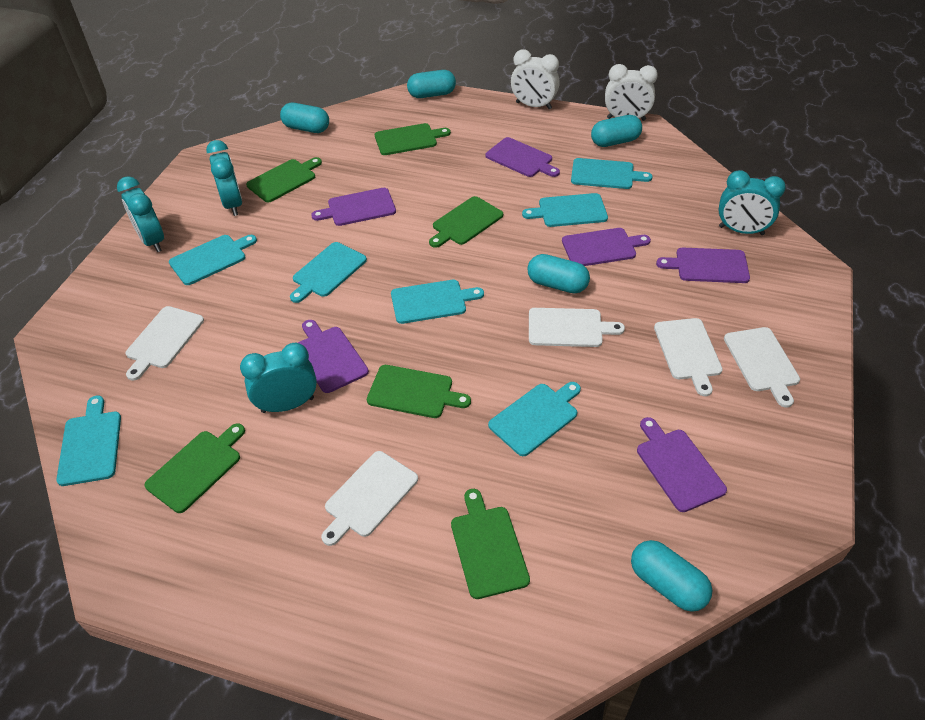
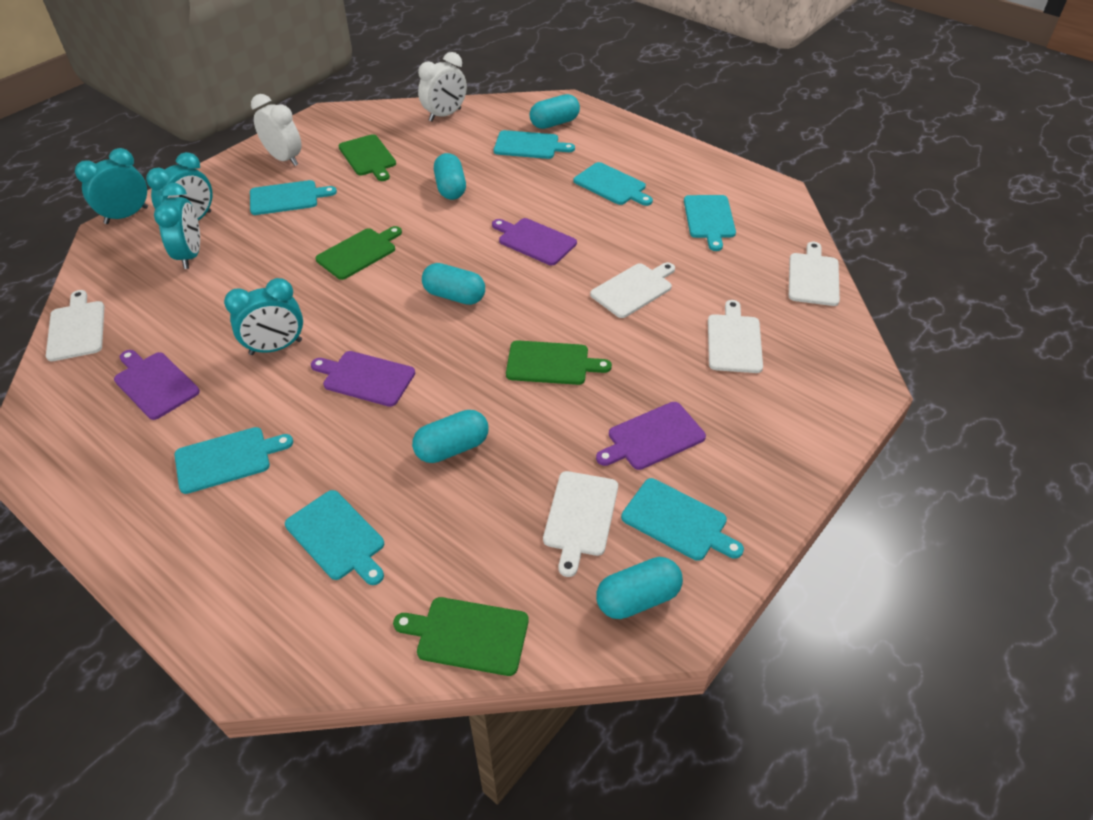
green cutting board: 6 -> 4
purple cutting board: 6 -> 4

